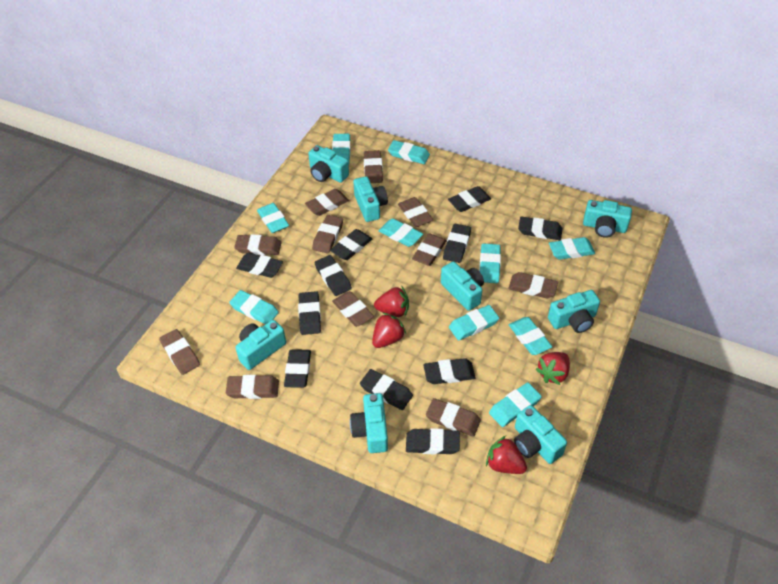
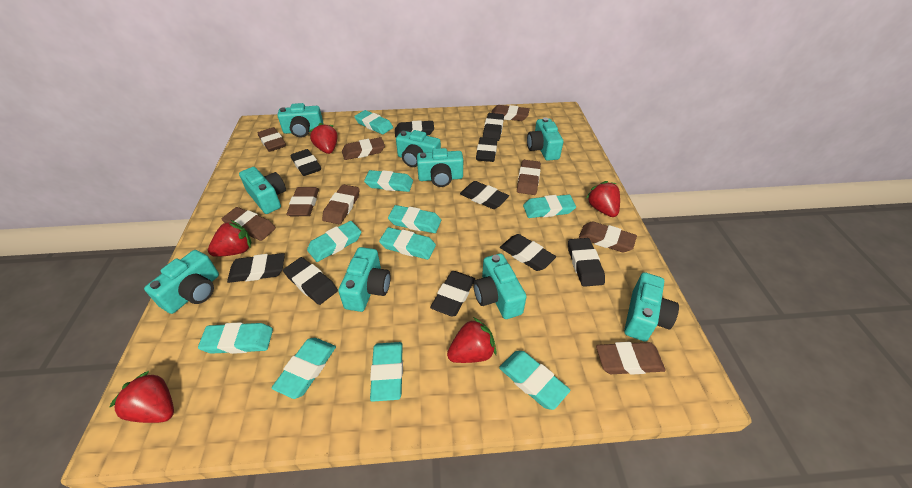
black eraser: 11 -> 10
brown eraser: 11 -> 9
red strawberry: 4 -> 5
turquoise camera: 8 -> 9

